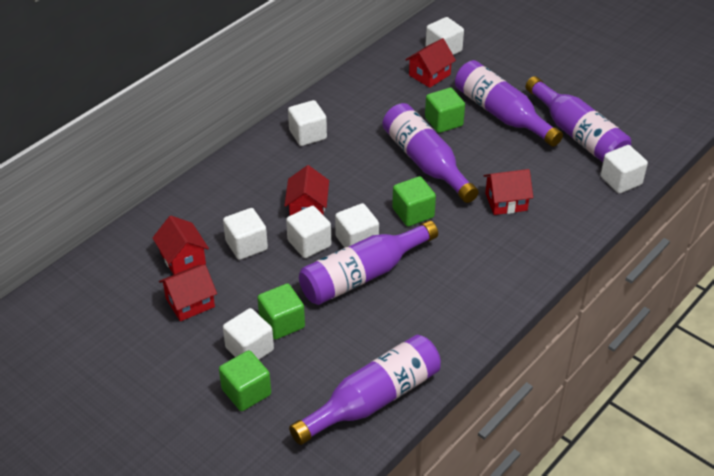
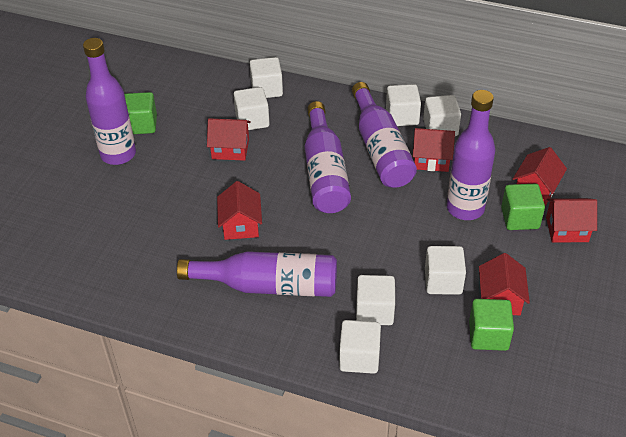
green cube: 4 -> 3
red house: 5 -> 6

